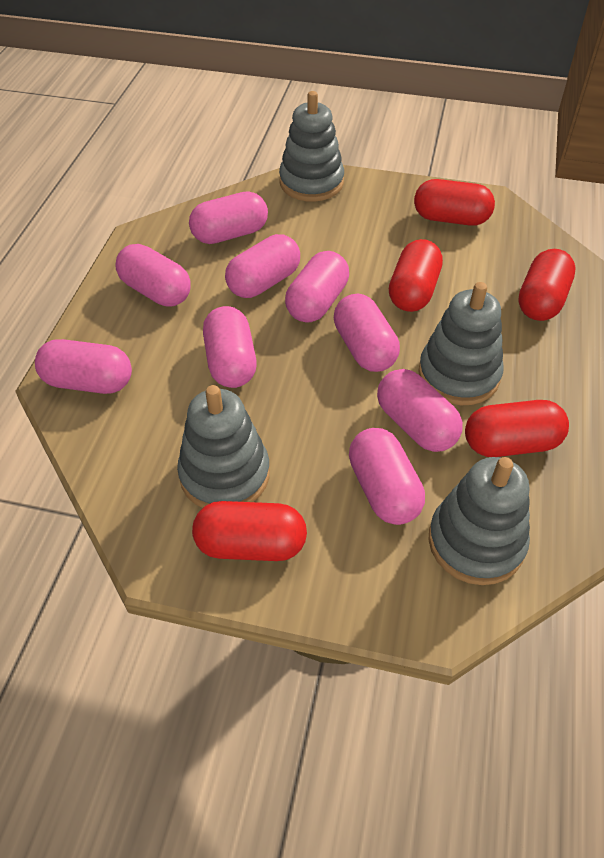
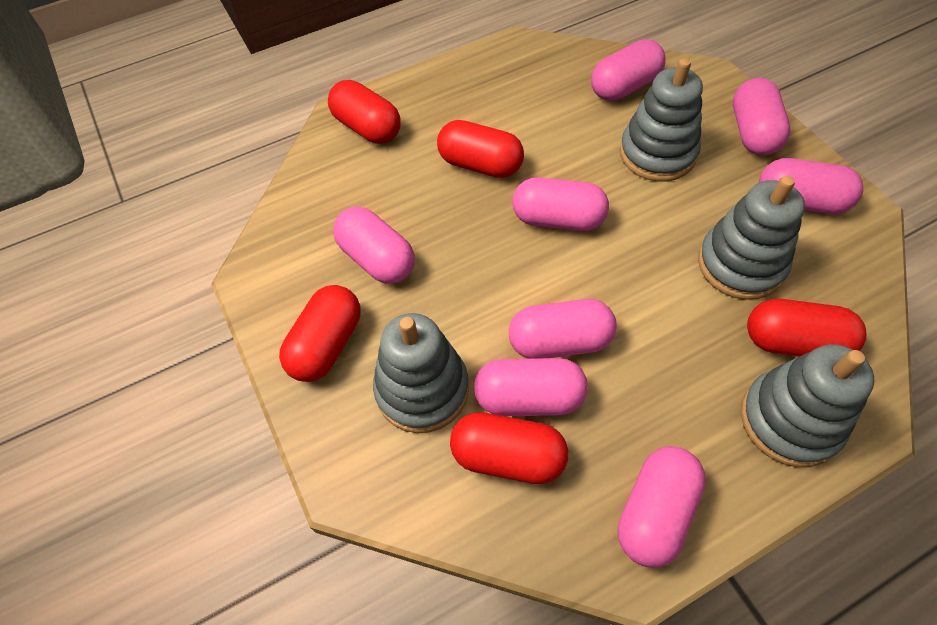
pink capsule: 9 -> 8

